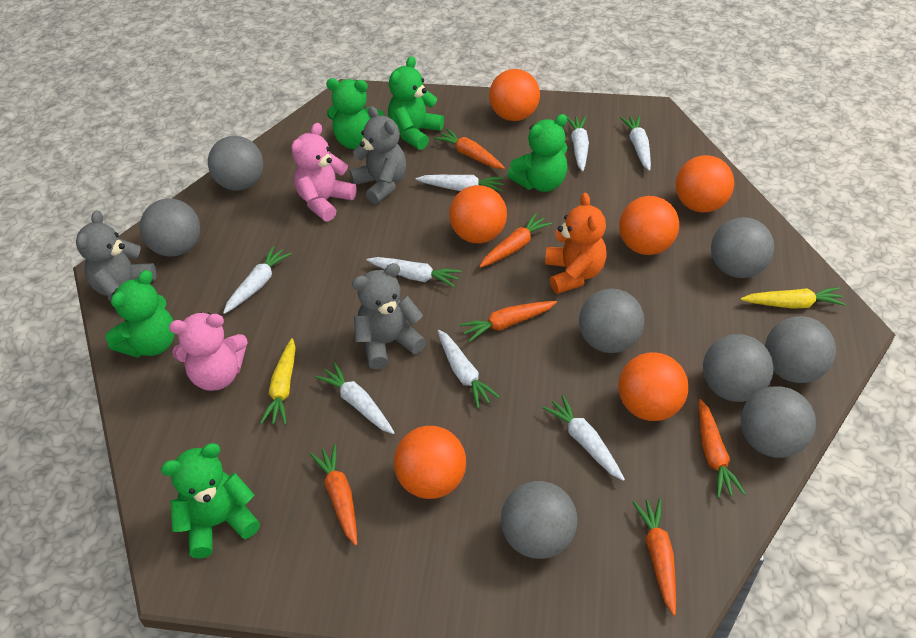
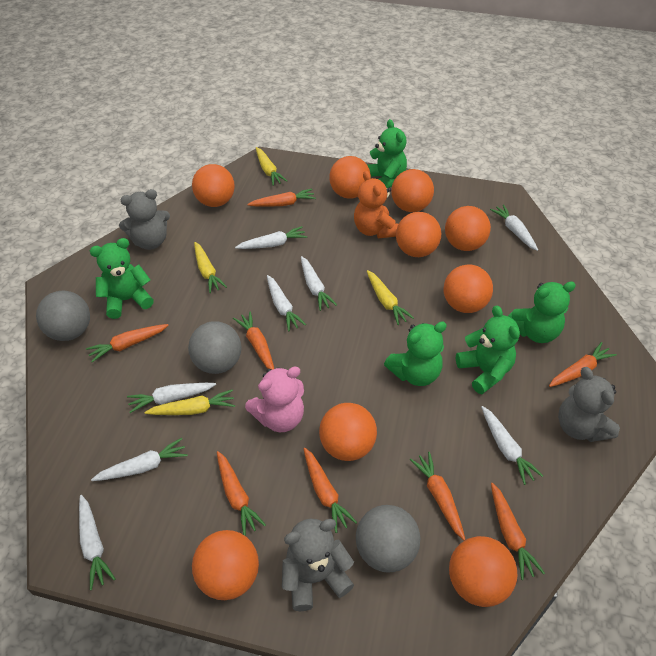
grey ball: 8 -> 3
orange ball: 6 -> 9
orange carrot: 6 -> 8
pink teddy bear: 2 -> 1
yellow carrot: 2 -> 4

